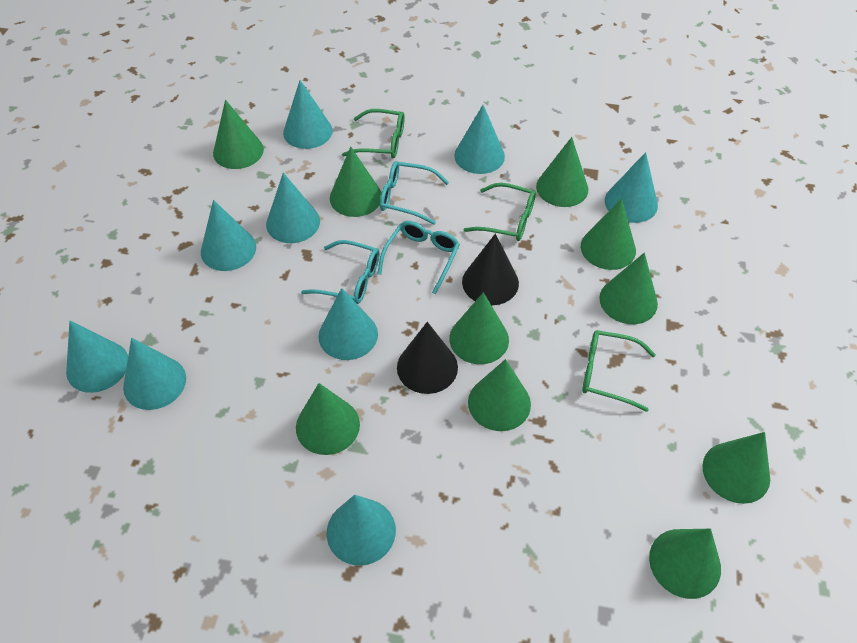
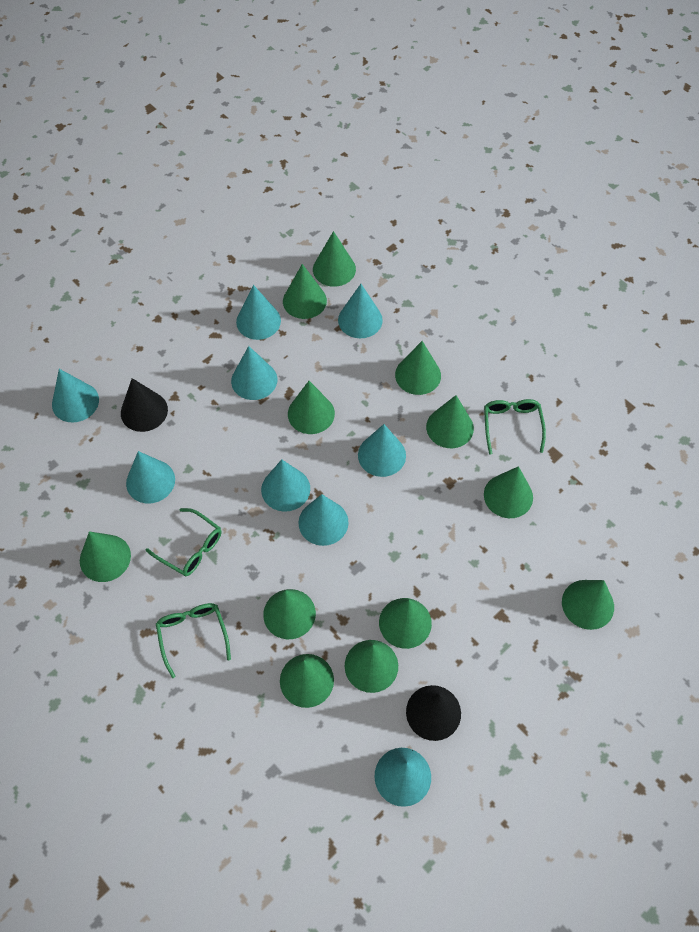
green cone: 10 -> 12
turquoise glasses: 3 -> 0

